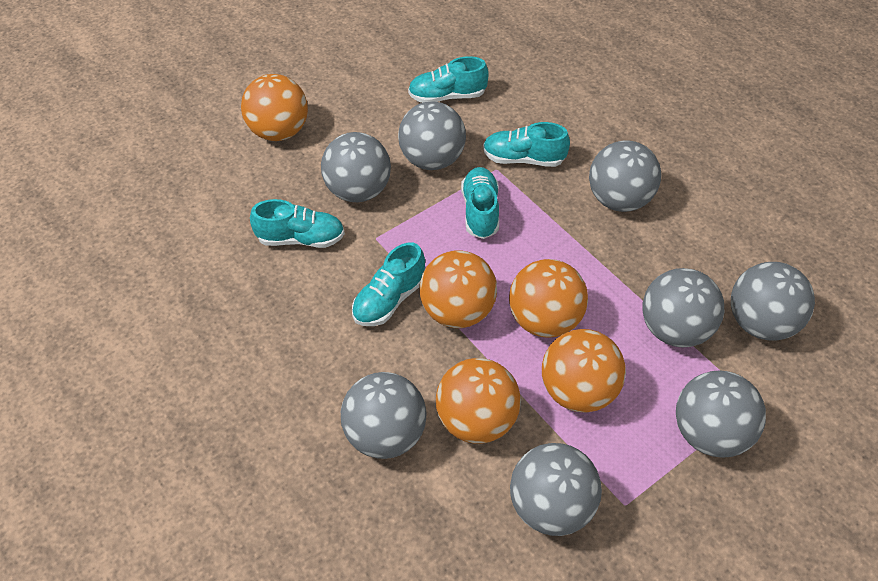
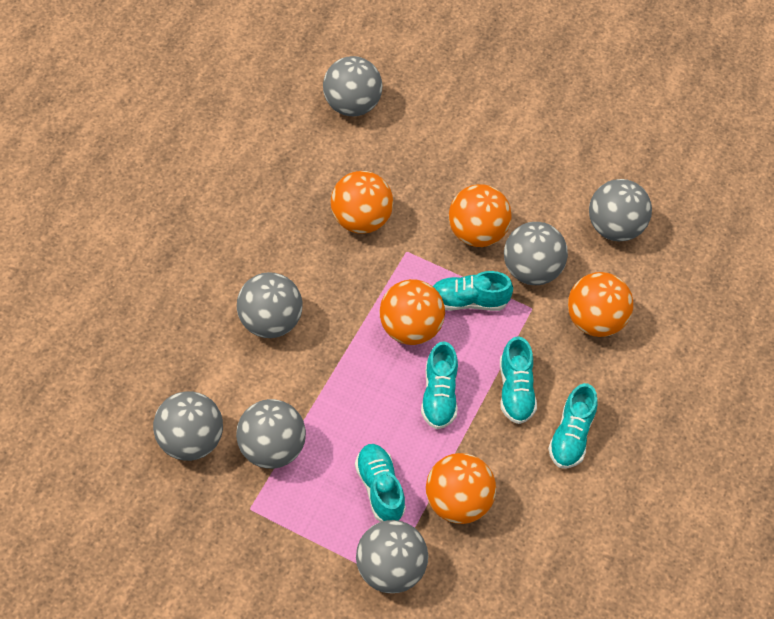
grey ball: 8 -> 7

